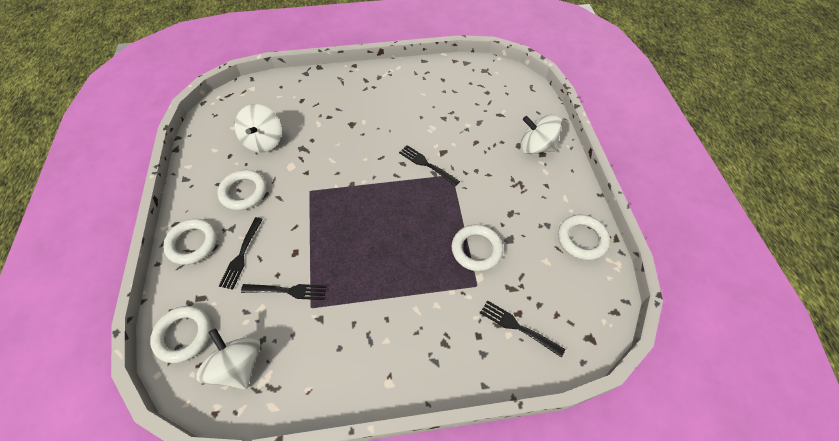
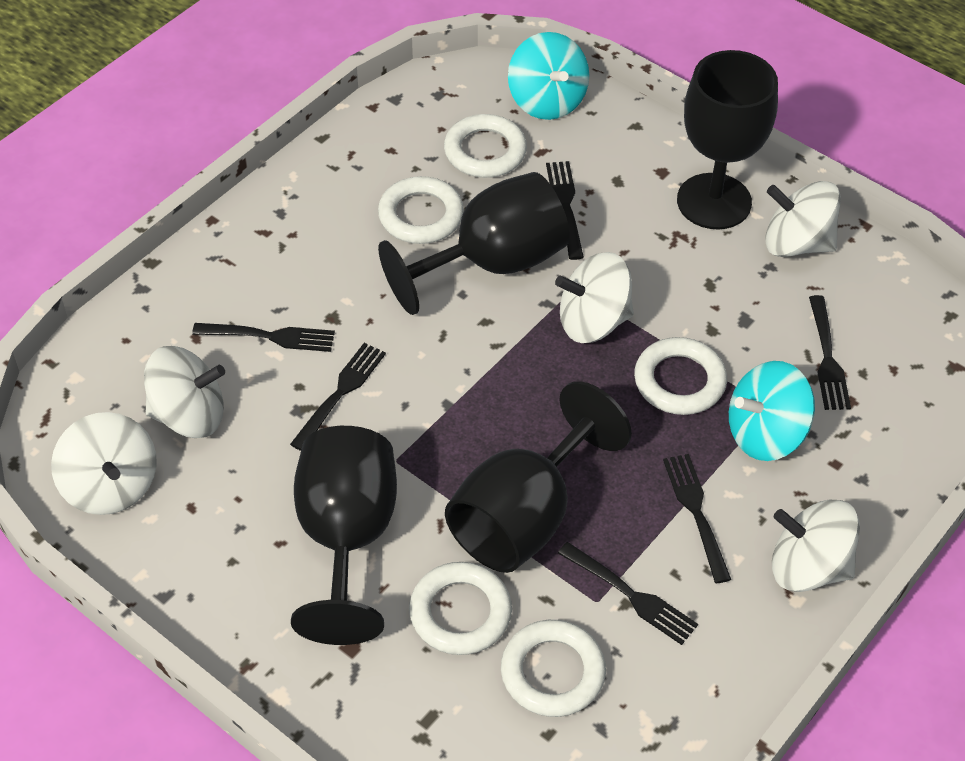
black fork: 4 -> 6
black goblet: 0 -> 4
turquoise spinning top: 0 -> 2
white spinning top: 3 -> 5

